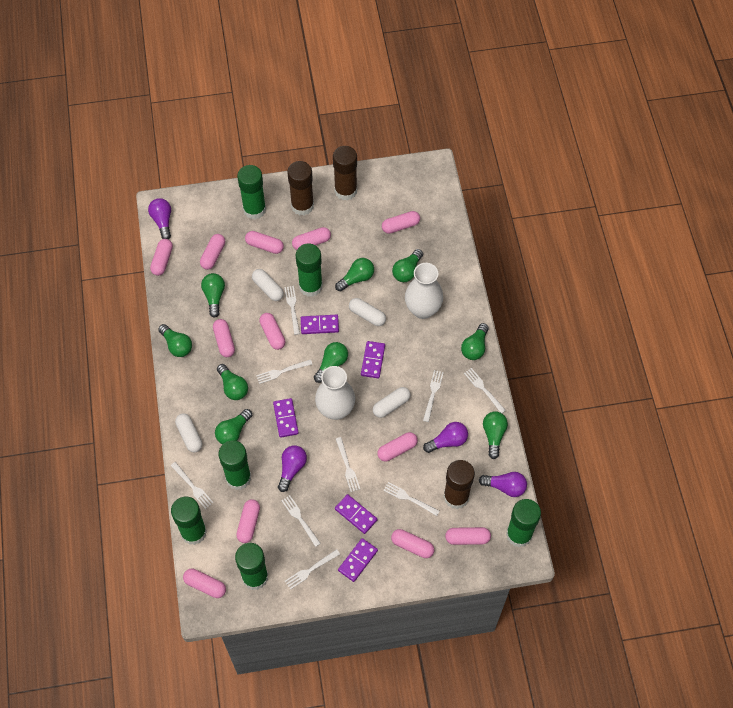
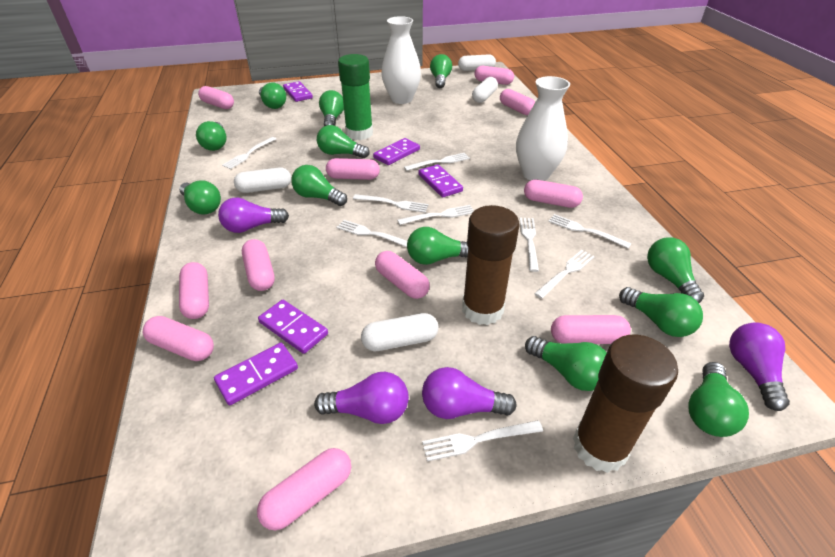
brown glue stick: 3 -> 2
green glue stick: 6 -> 1
green light bulb: 9 -> 12
pink capsule: 12 -> 11

